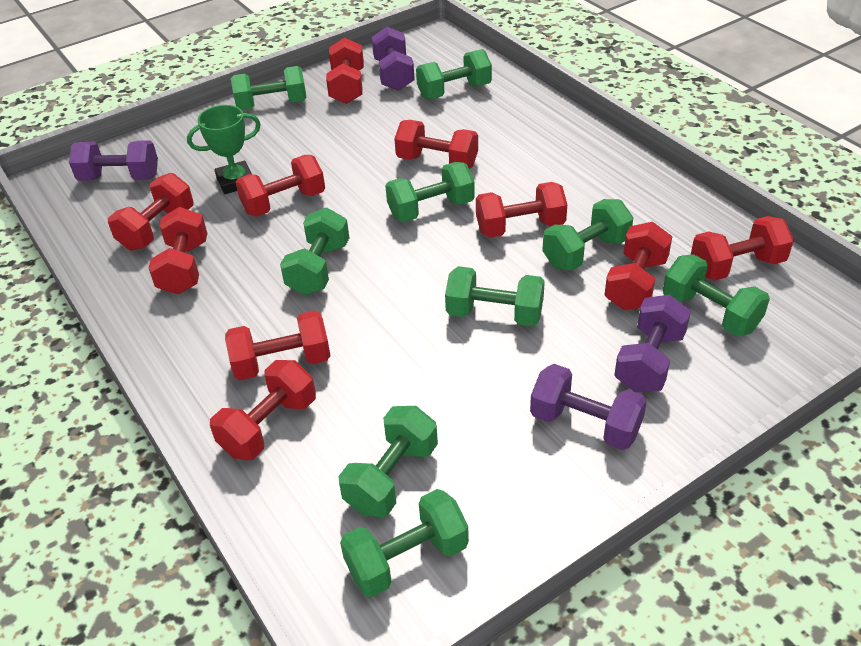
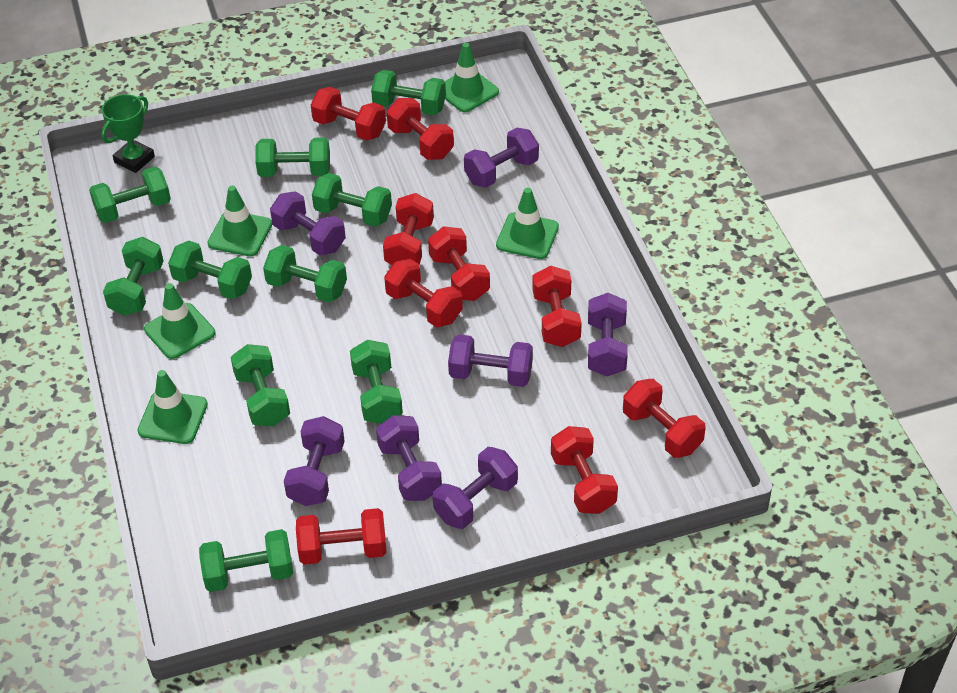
green dumbbell: 9 -> 10
green traffic cone: 0 -> 5
purple dumbbell: 4 -> 7
red dumbbell: 10 -> 9

